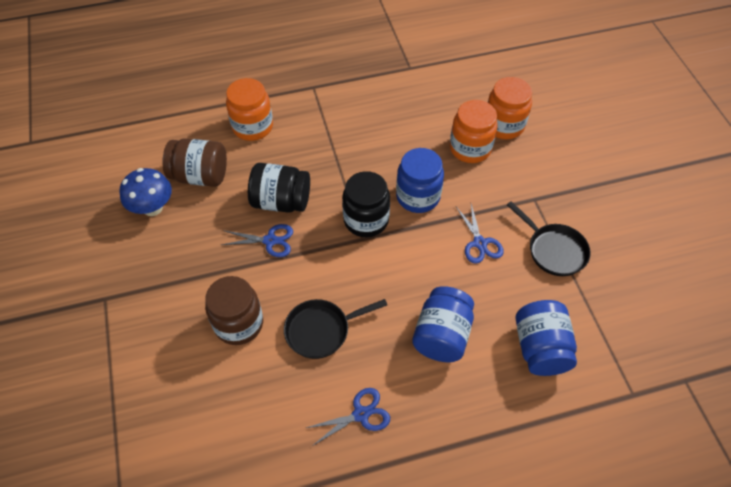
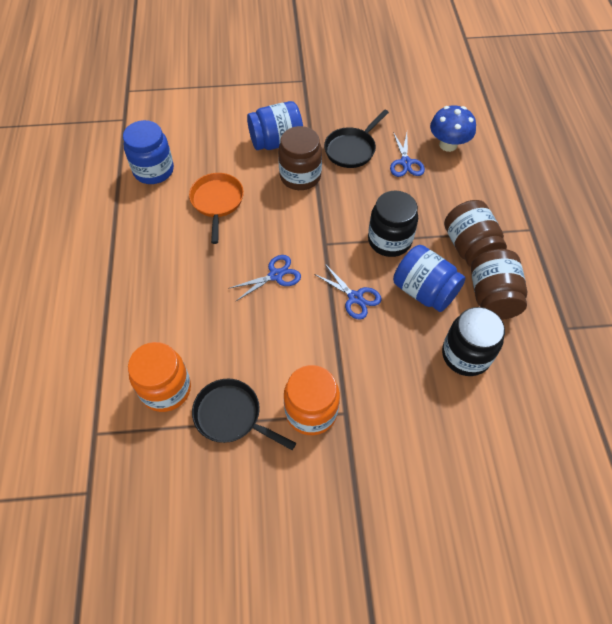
brown jar: 2 -> 3
orange jar: 3 -> 2
orange pan: 0 -> 1

